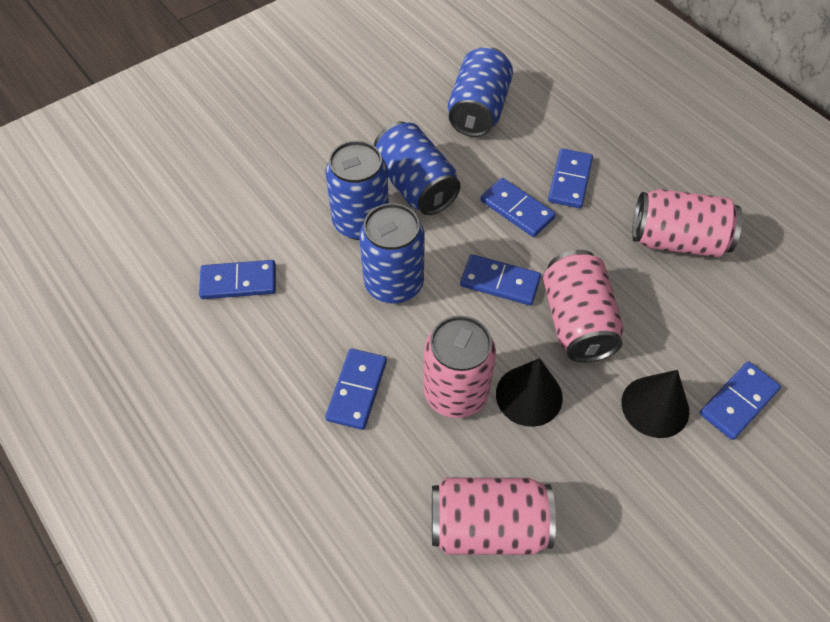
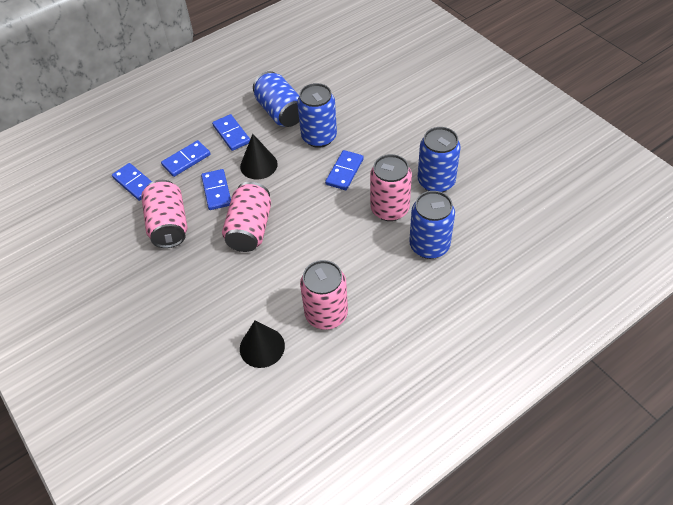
blue domino: 6 -> 5

